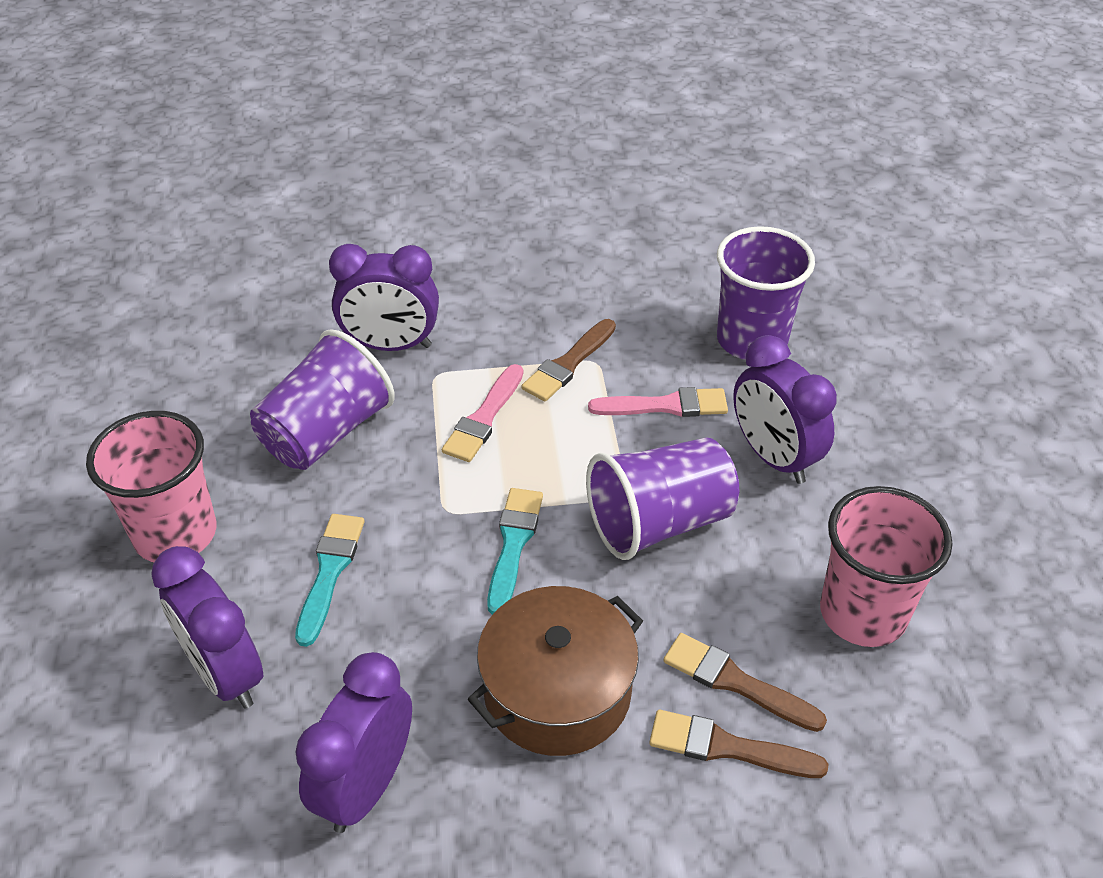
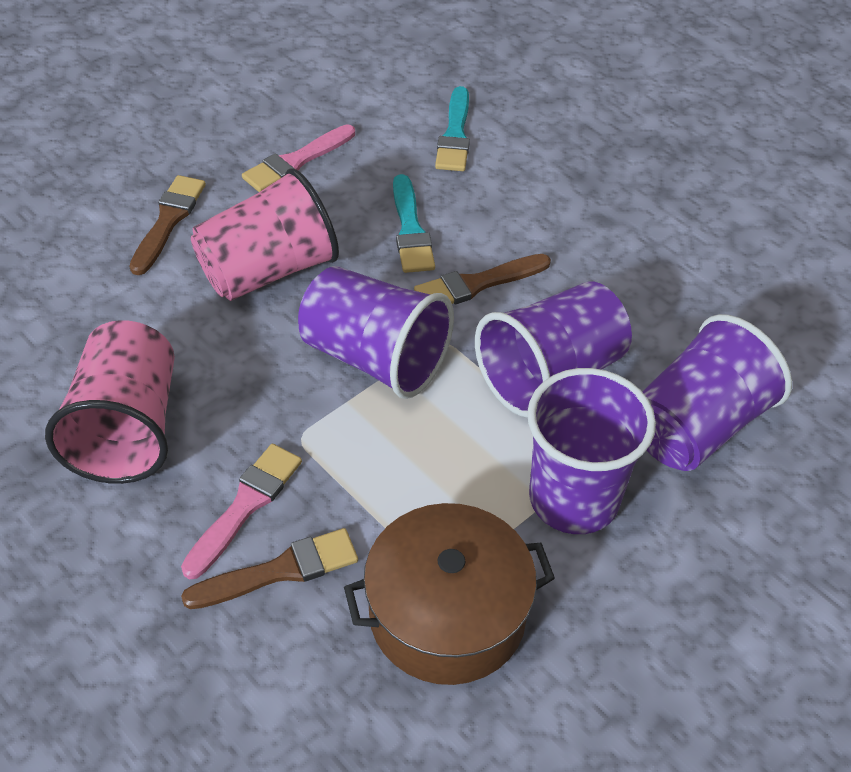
purple clock: 4 -> 0
purple cup: 3 -> 4

